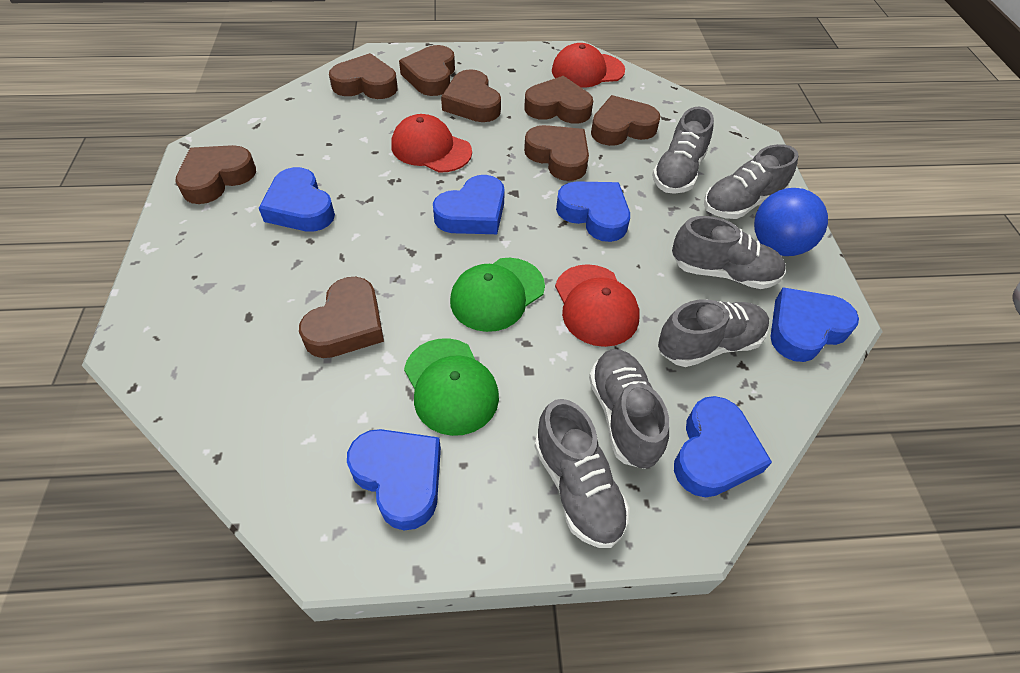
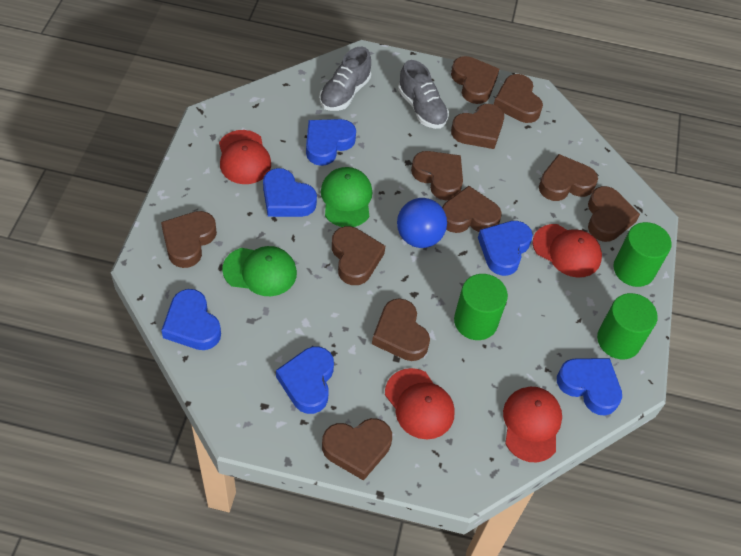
brown heart: 8 -> 11
green cylinder: 0 -> 3
grey shoe: 6 -> 2
red cap: 3 -> 4

